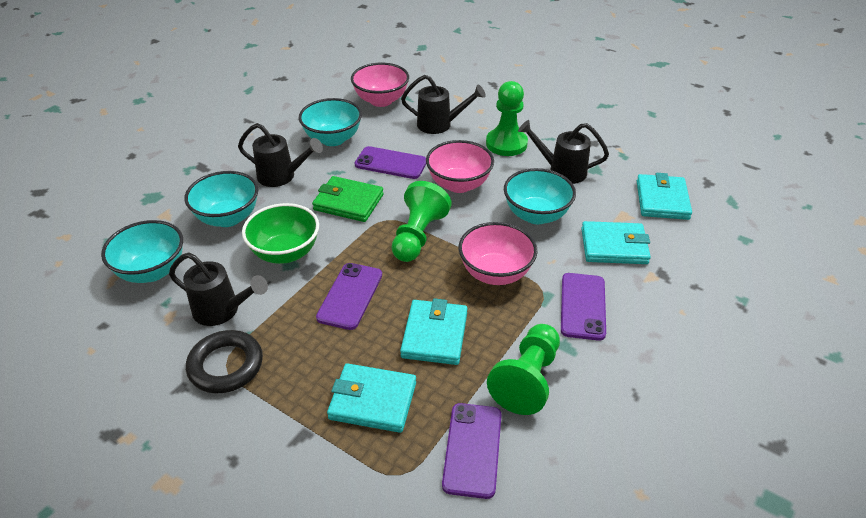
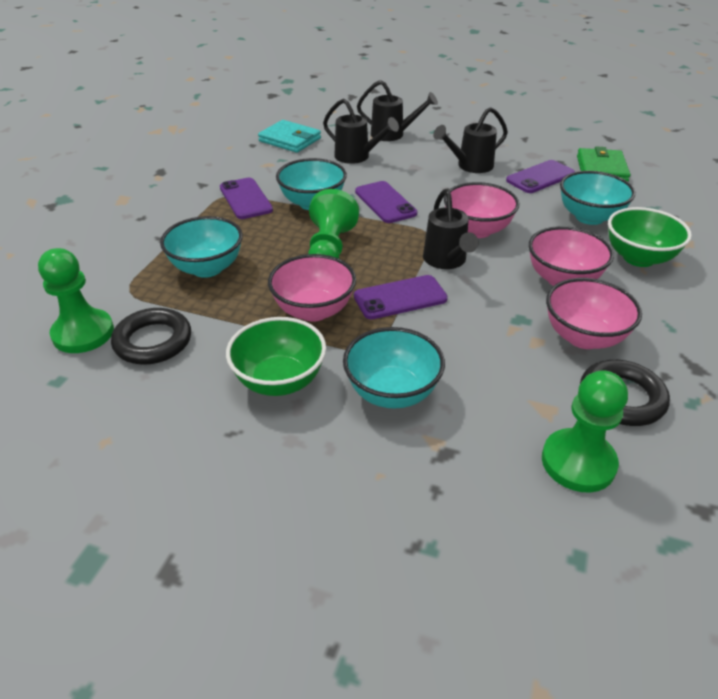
black ring: 1 -> 2
green bowl: 1 -> 2
pink bowl: 3 -> 4
turquoise wallet: 4 -> 1

